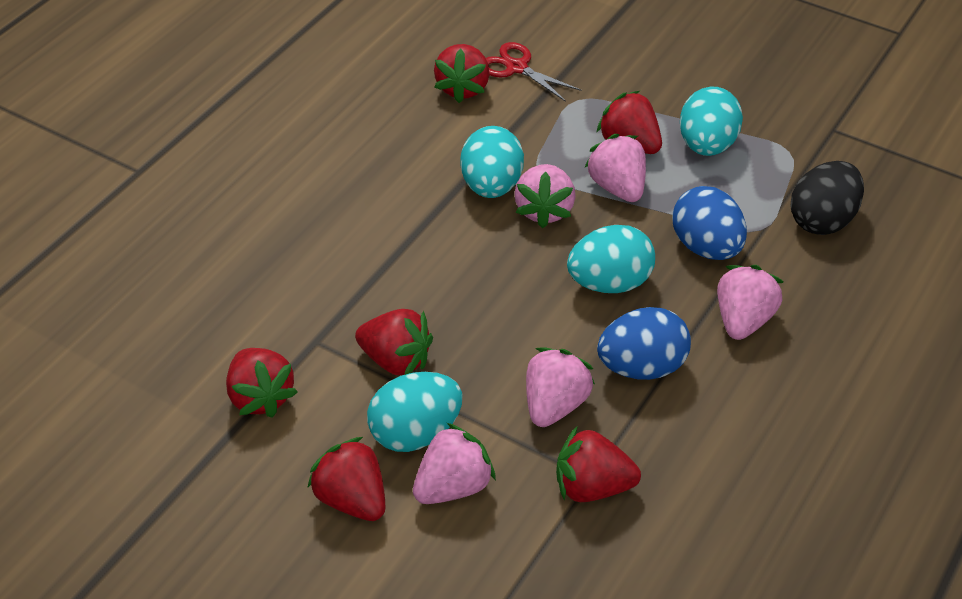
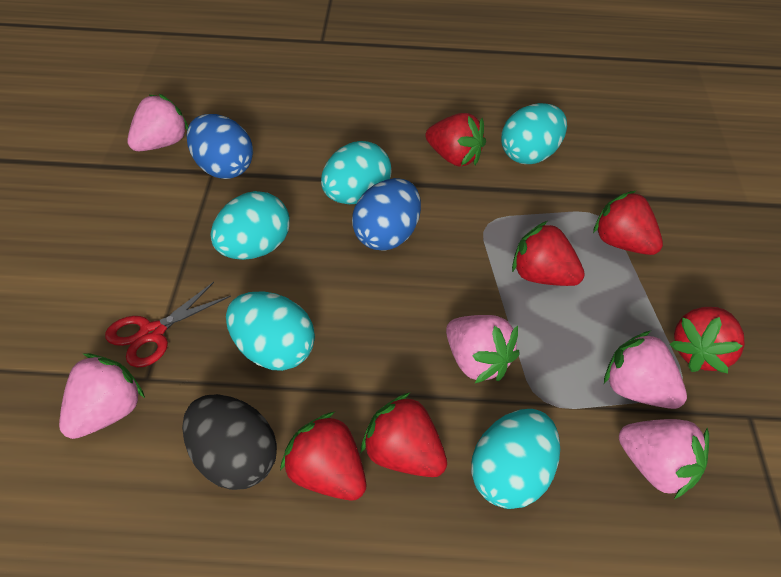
turquoise egg: 4 -> 5

